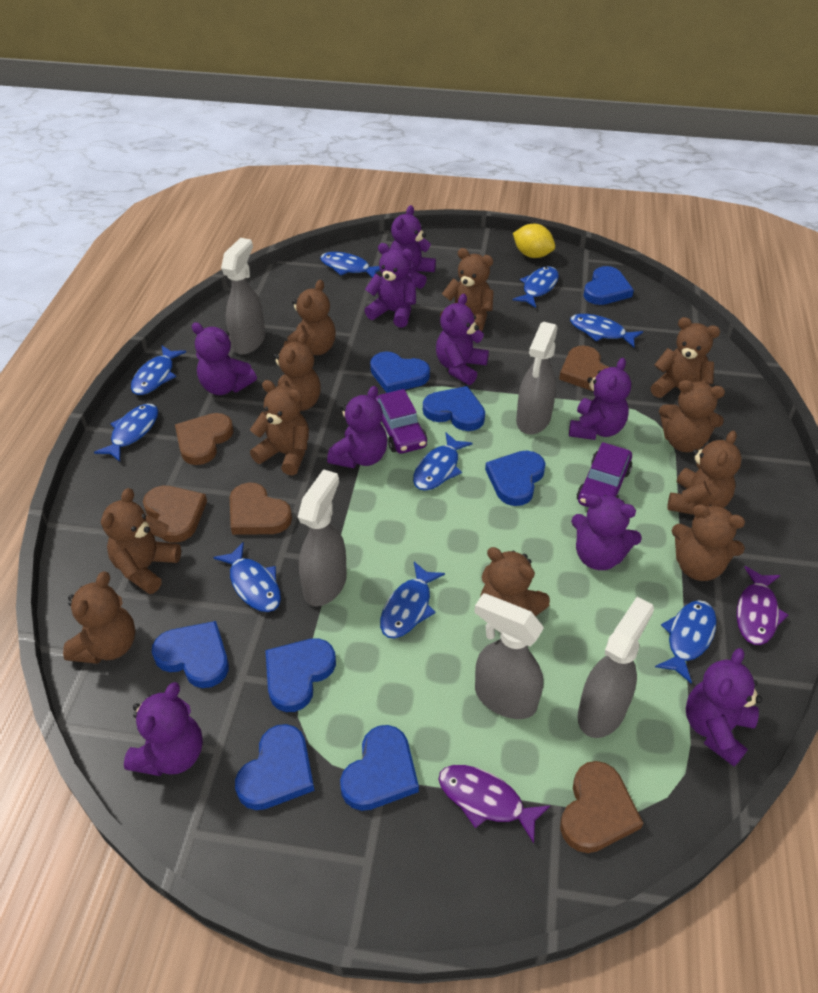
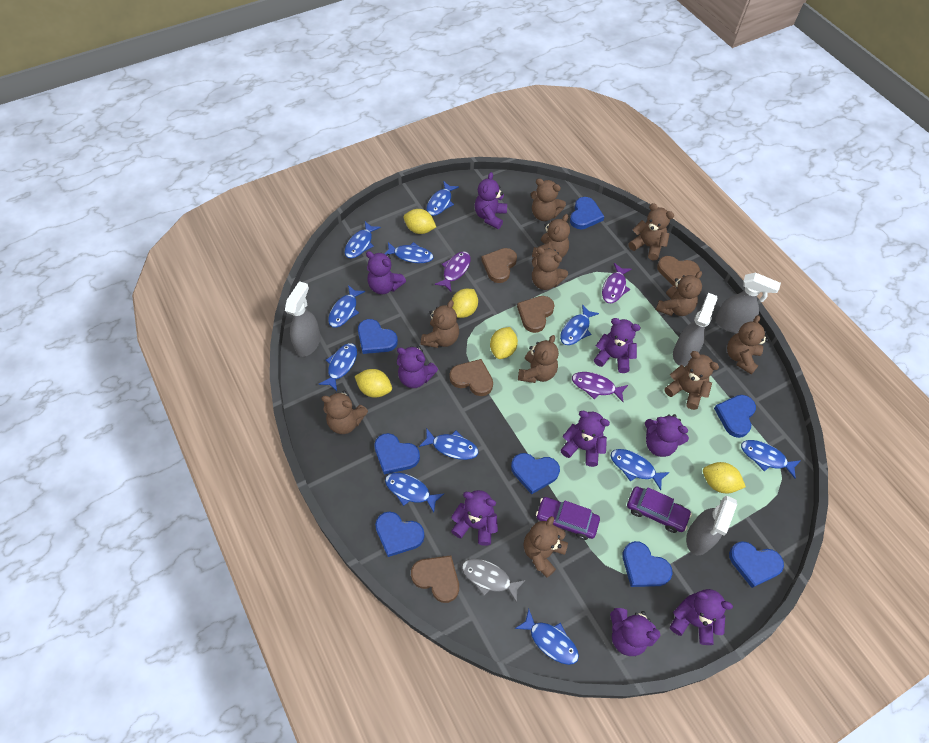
blue fish: 9 -> 11
grey fish: 0 -> 1
grey spray bottle: 5 -> 4
purple fish: 2 -> 3
yellow lemon: 1 -> 5

